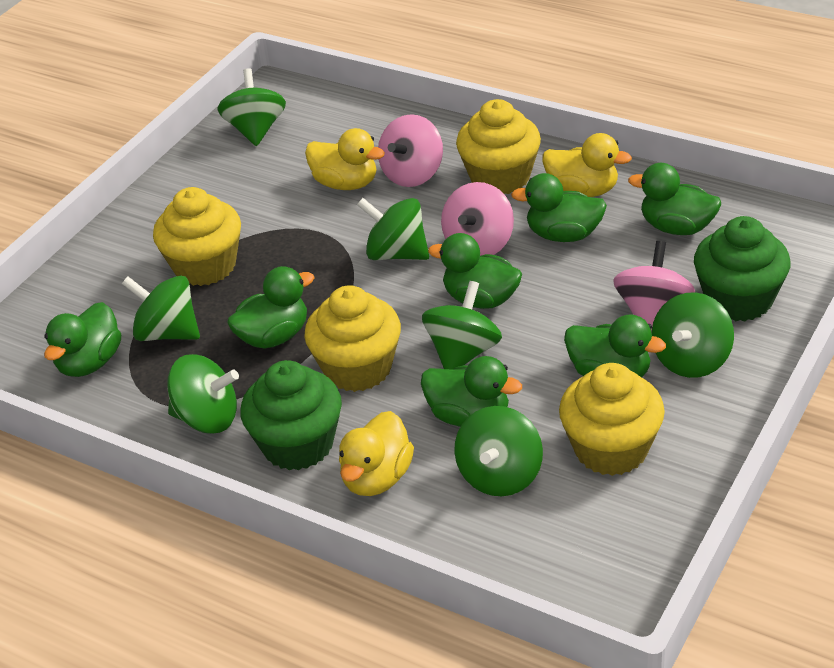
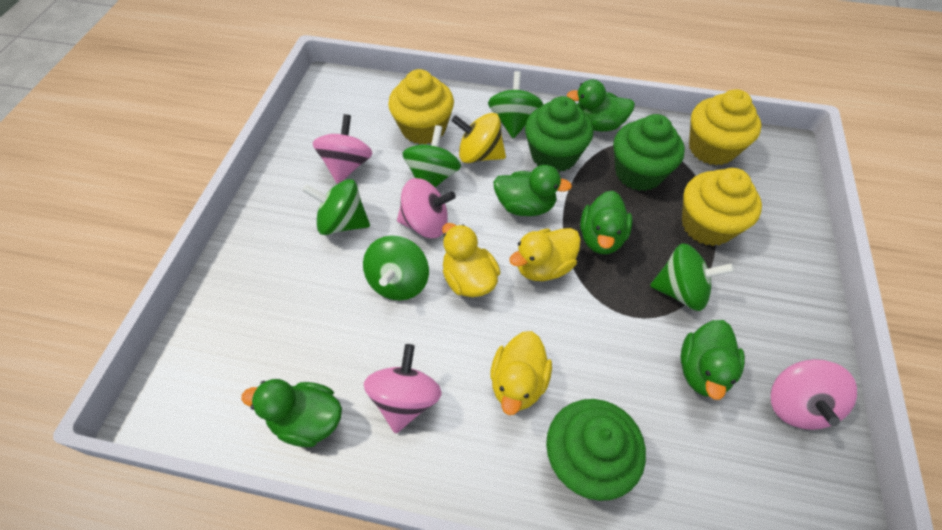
green cupcake: 2 -> 3
green duck: 7 -> 5
green spinning top: 7 -> 5
pink spinning top: 3 -> 4
yellow cupcake: 4 -> 3
yellow spinning top: 0 -> 1

